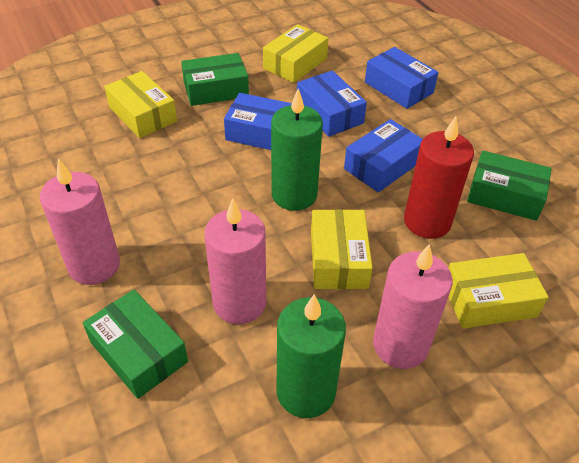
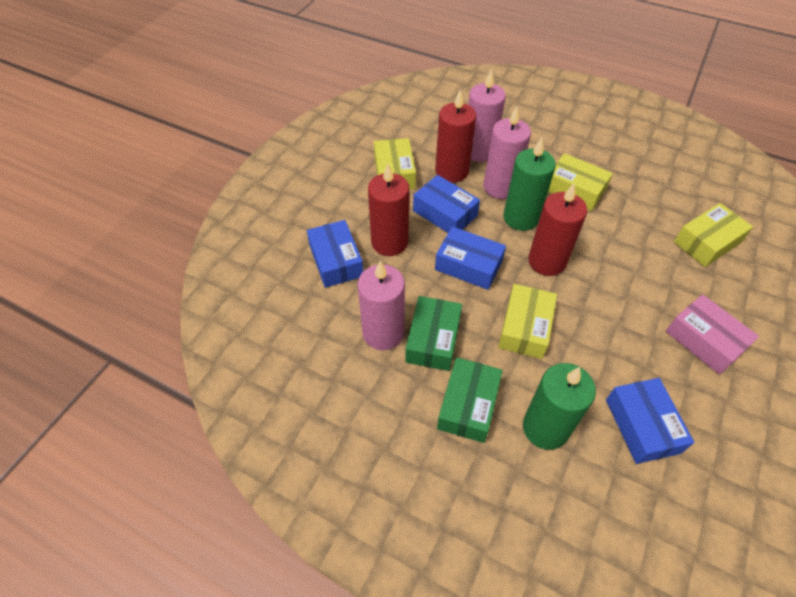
green box: 3 -> 2
pink box: 0 -> 1
red candle: 1 -> 3

